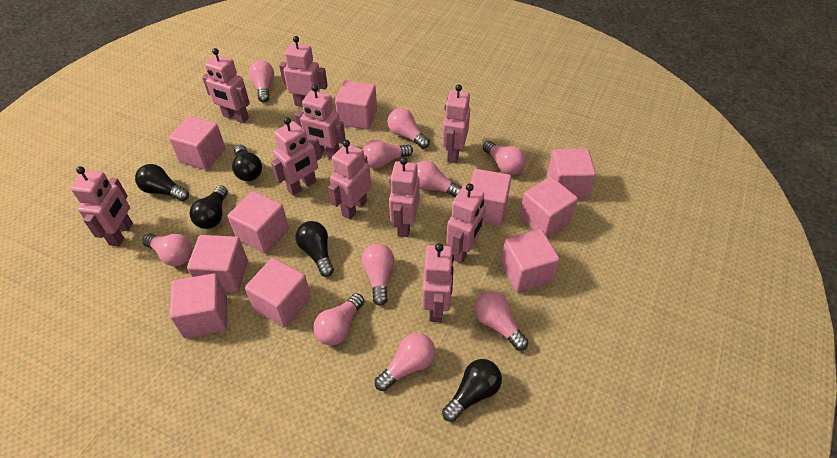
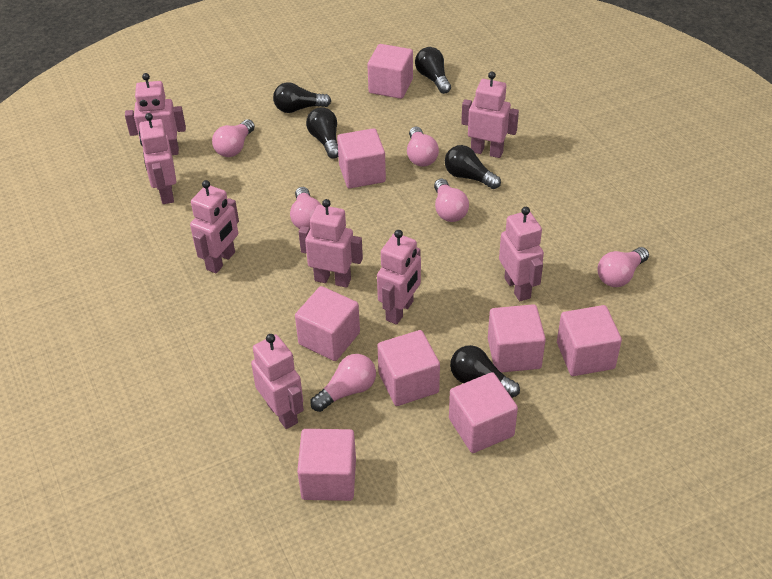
pink cube: 10 -> 8
pink light bulb: 10 -> 6
pink robot: 10 -> 8

